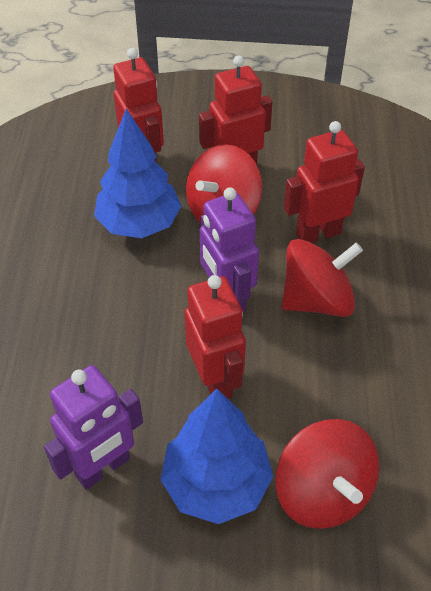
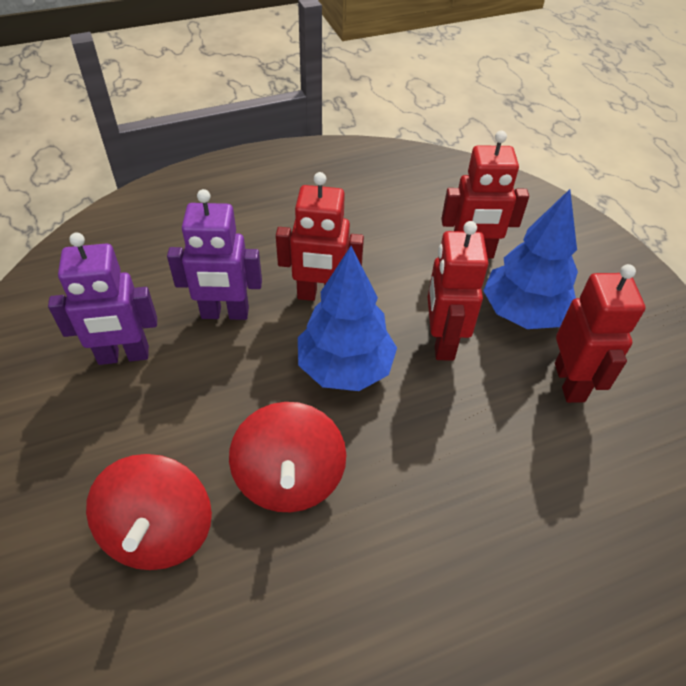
red spinning top: 3 -> 2

